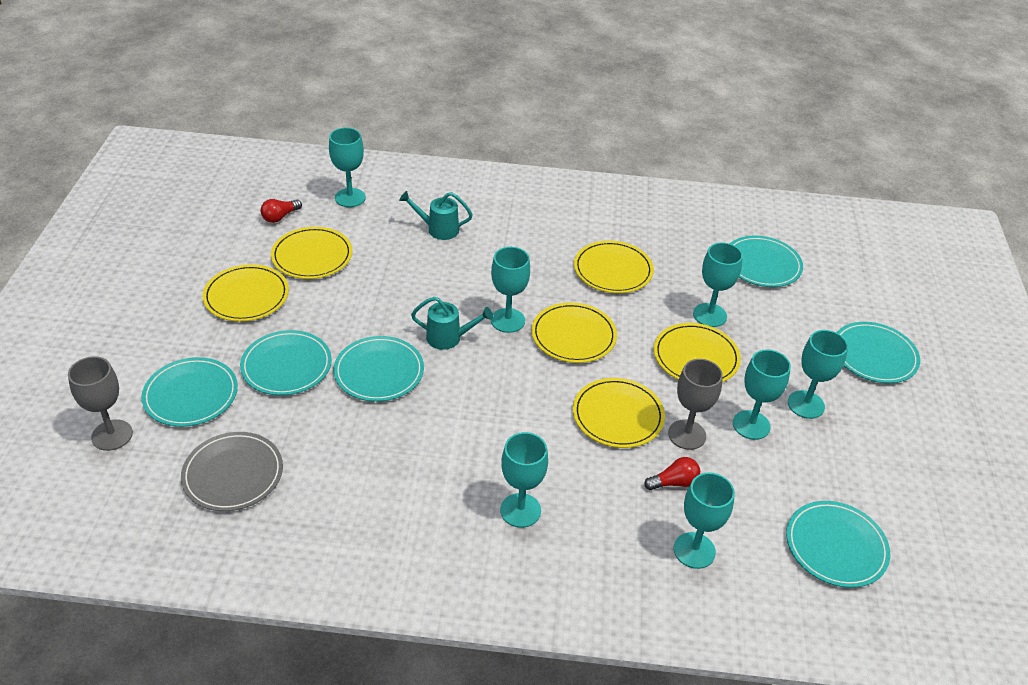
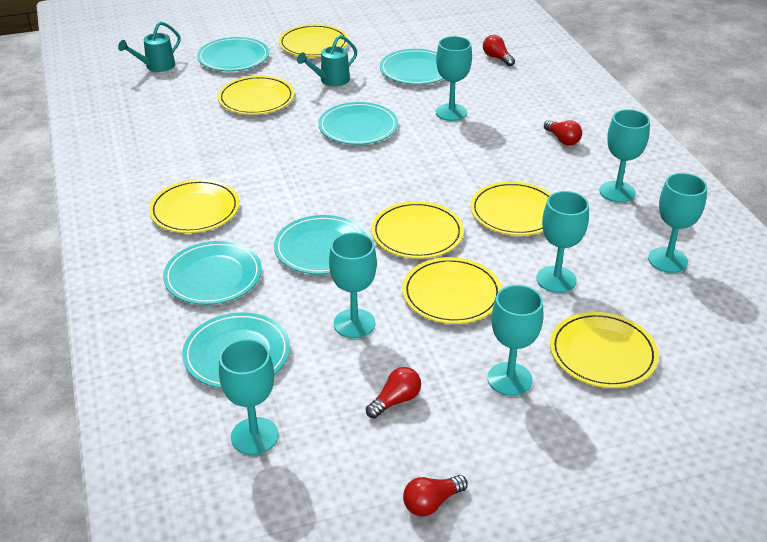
grey goblet: 2 -> 0
grey plate: 1 -> 0
red light bulb: 2 -> 4
yellow plate: 6 -> 7

